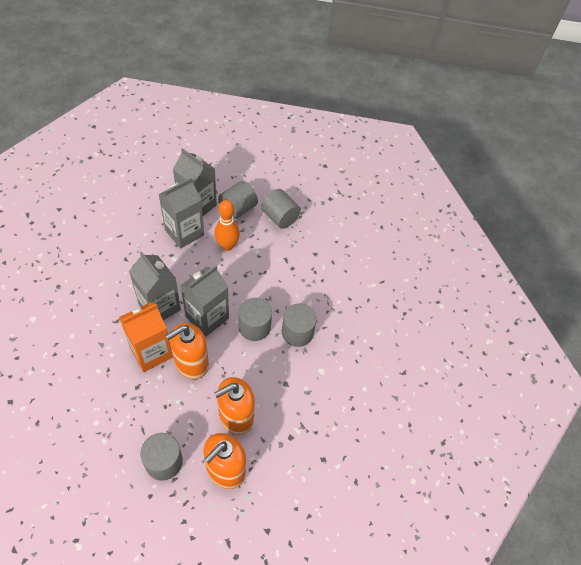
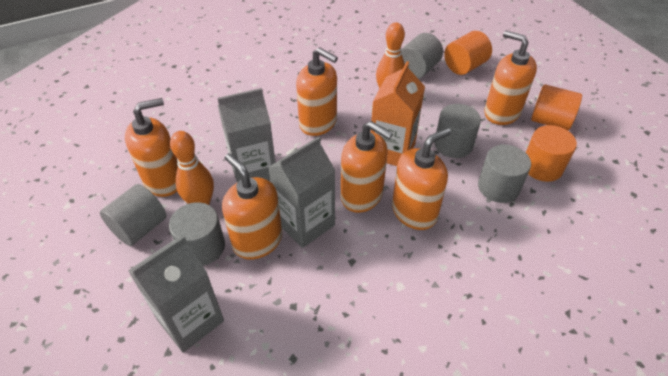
grey carton: 4 -> 3
orange bowling pin: 1 -> 2
orange cylinder: 0 -> 3
orange soap dispenser: 3 -> 6

